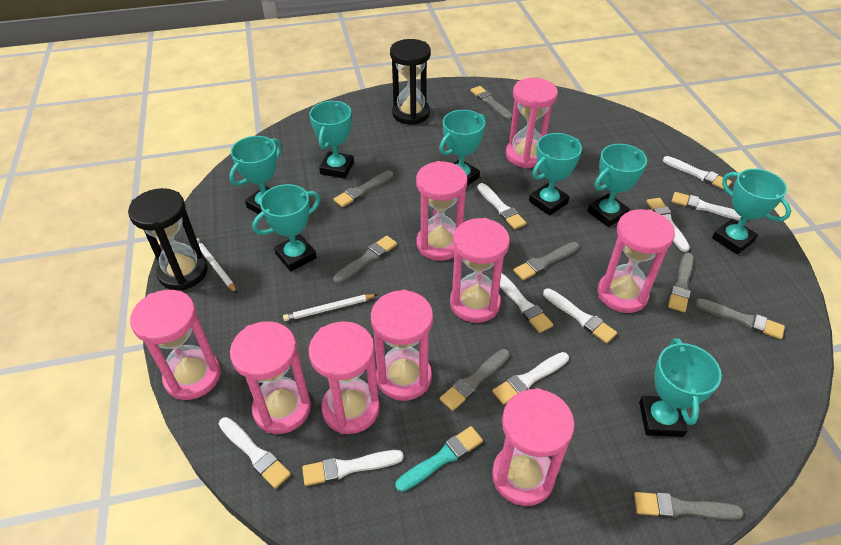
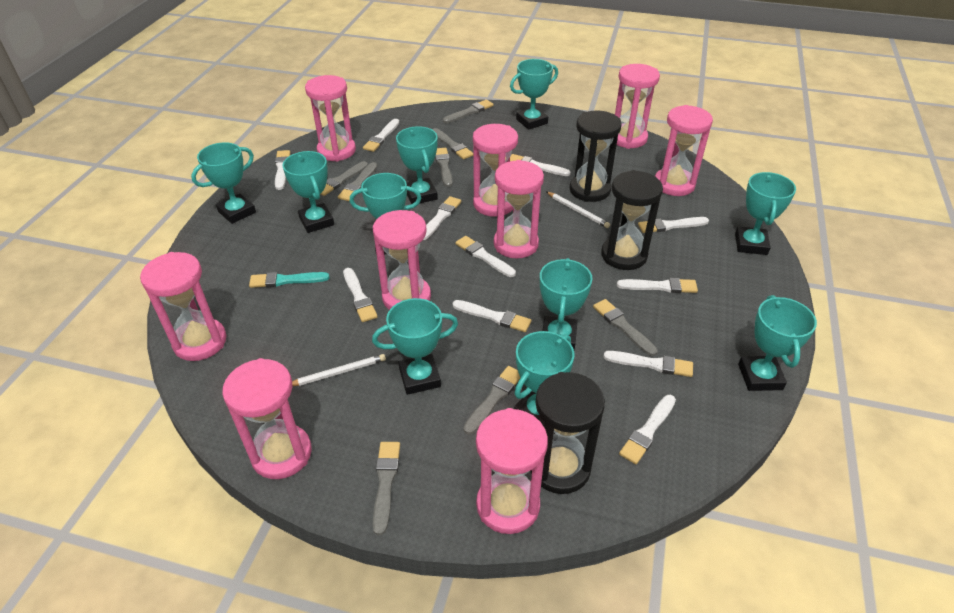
black hourglass: 2 -> 3
turquoise trophy: 8 -> 10
white brush: 9 -> 11

